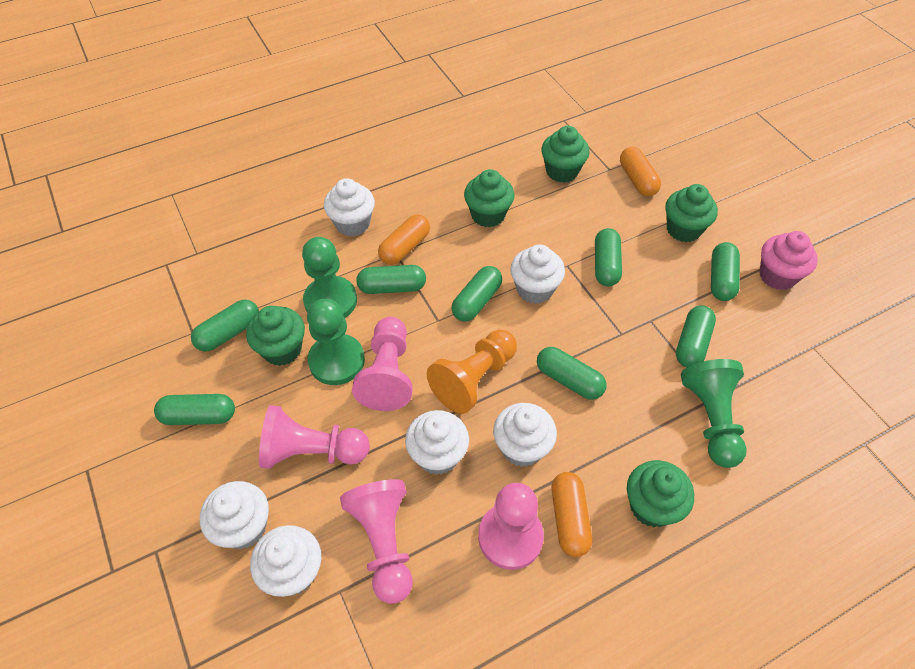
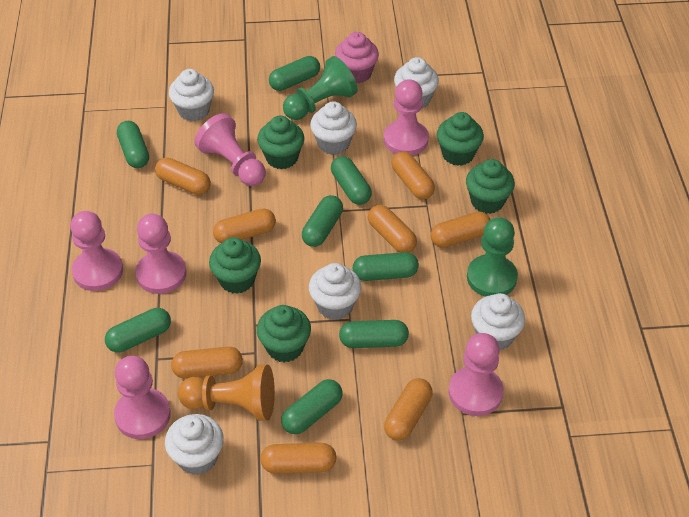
green pawn: 3 -> 2
orange capsule: 3 -> 8
pink pawn: 4 -> 6

